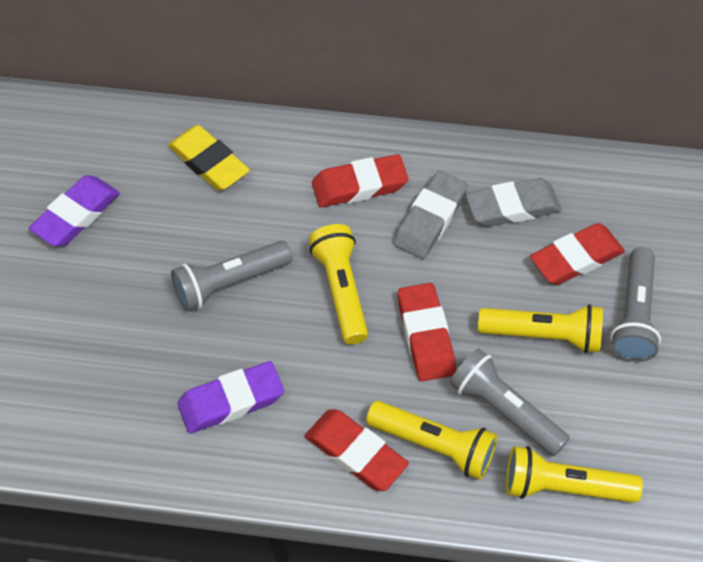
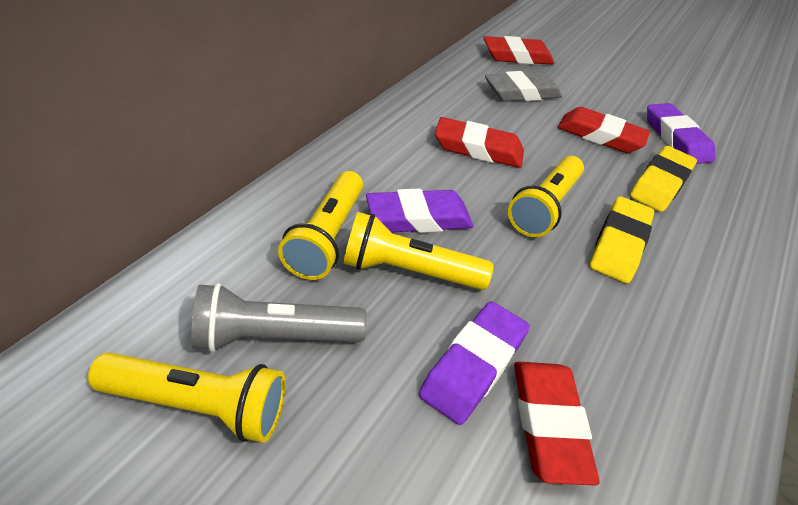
grey eraser: 2 -> 1
grey flashlight: 3 -> 1
purple eraser: 2 -> 3
yellow eraser: 1 -> 2

